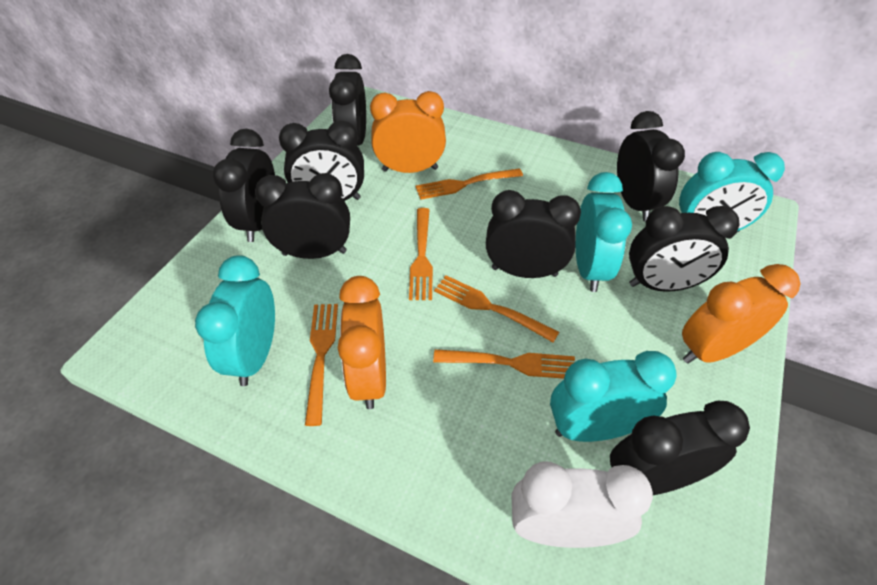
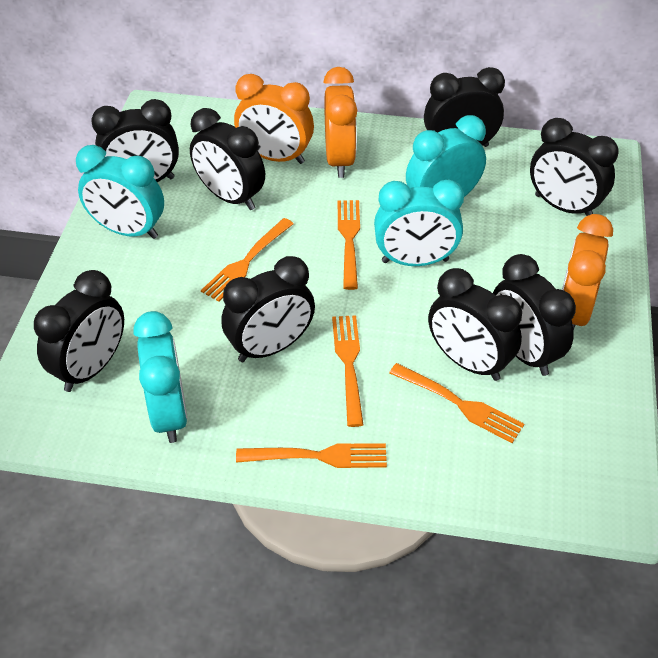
white clock: 1 -> 0

